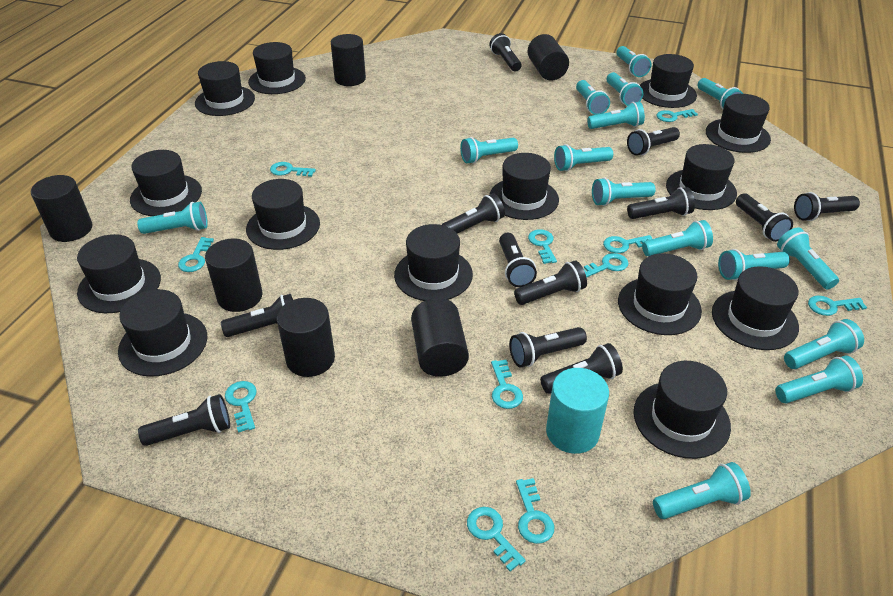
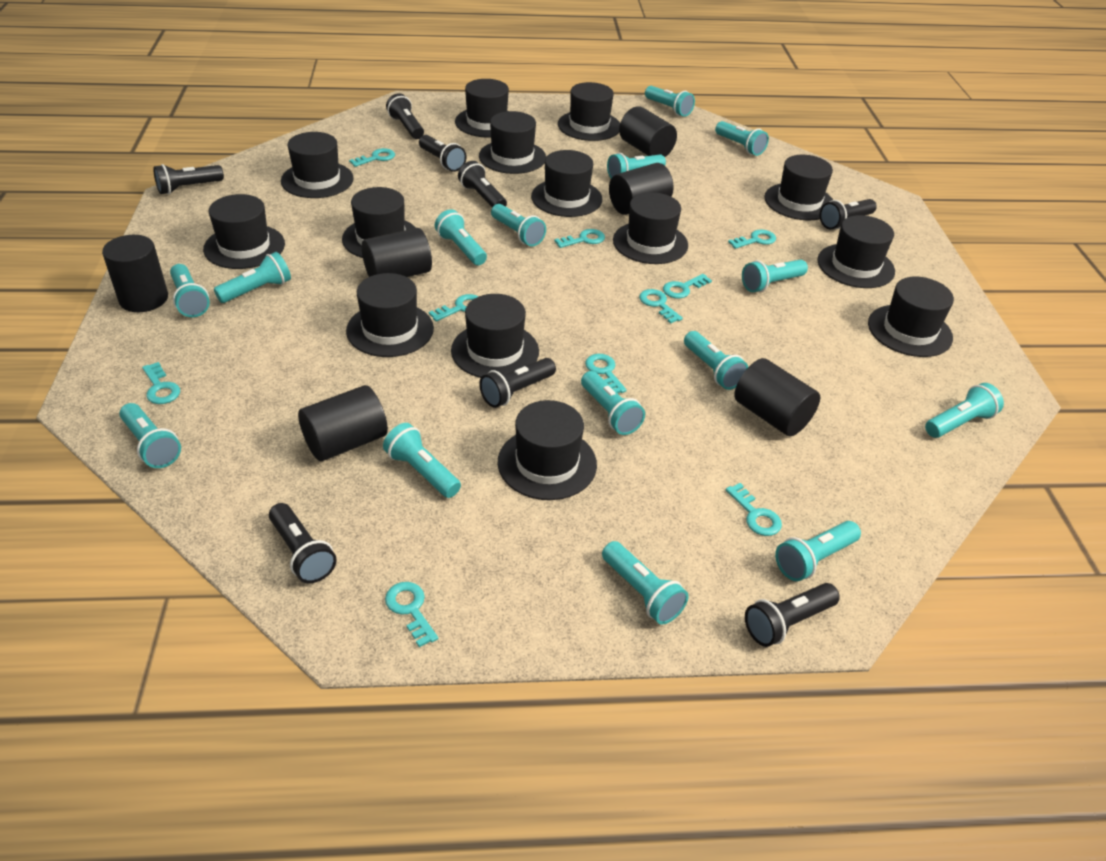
black flashlight: 12 -> 8
turquoise cylinder: 1 -> 0
turquoise key: 11 -> 10

